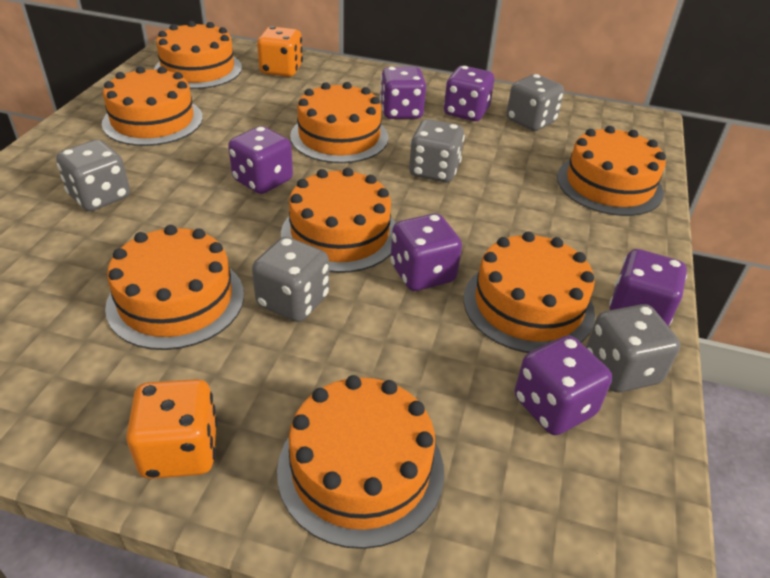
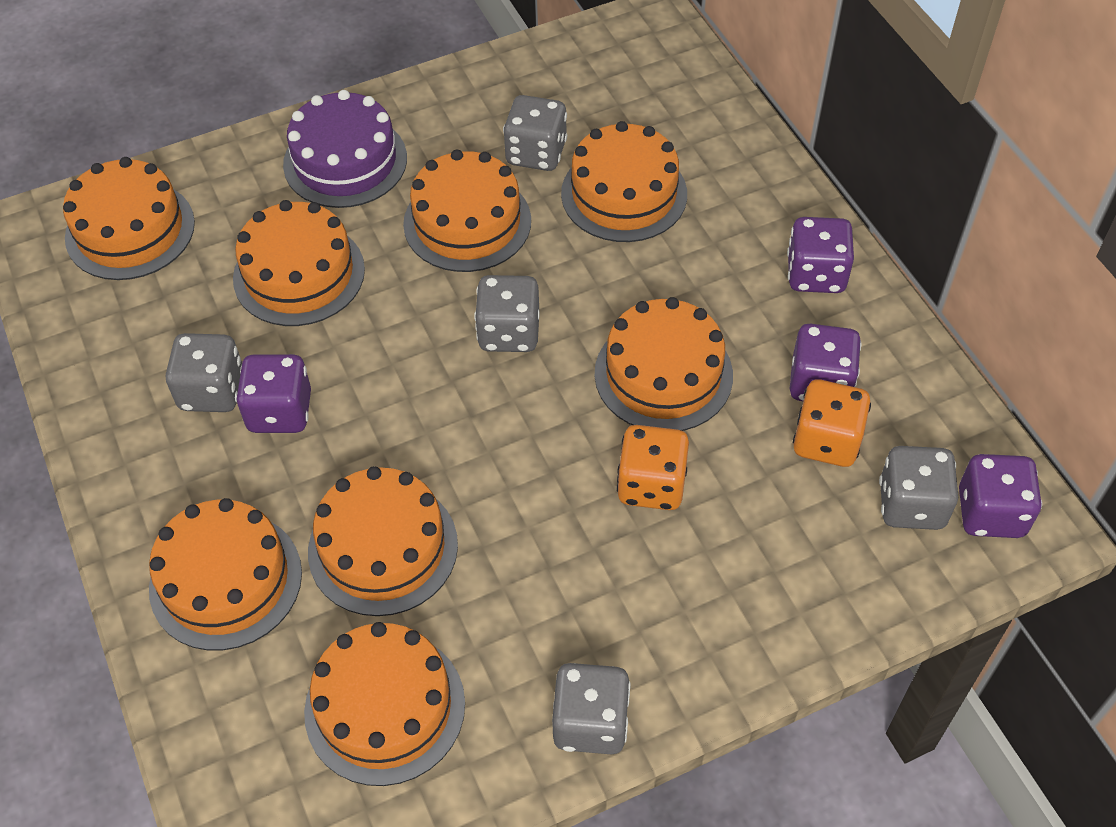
purple cake: 0 -> 1
purple dice: 6 -> 4

